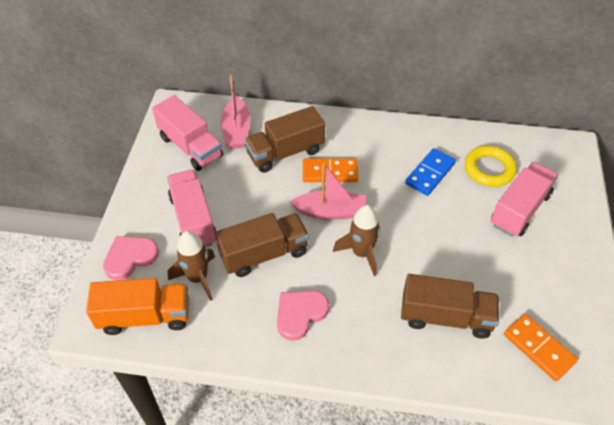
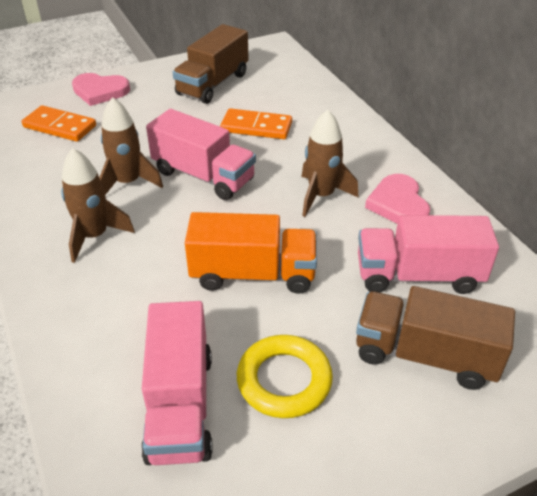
blue domino: 1 -> 0
brown rocket: 2 -> 3
brown truck: 3 -> 2
pink boat: 2 -> 0

